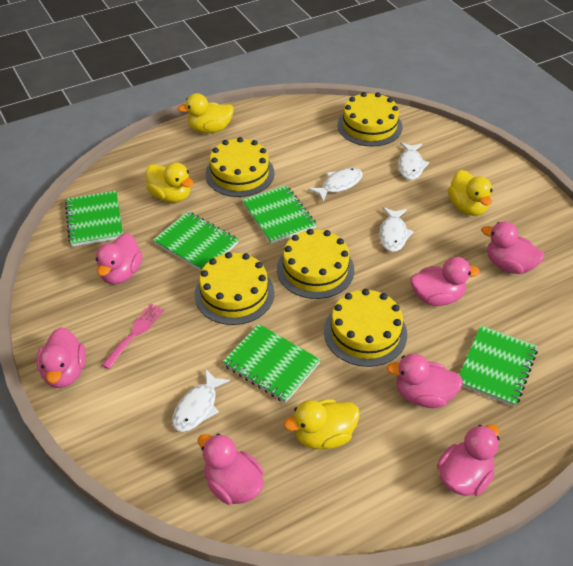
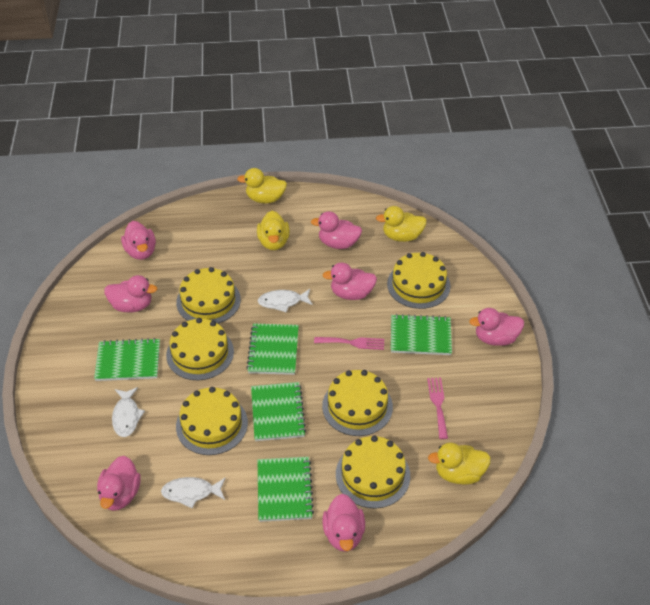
pink fork: 1 -> 2
white fish: 4 -> 3
yellow cake: 5 -> 6

